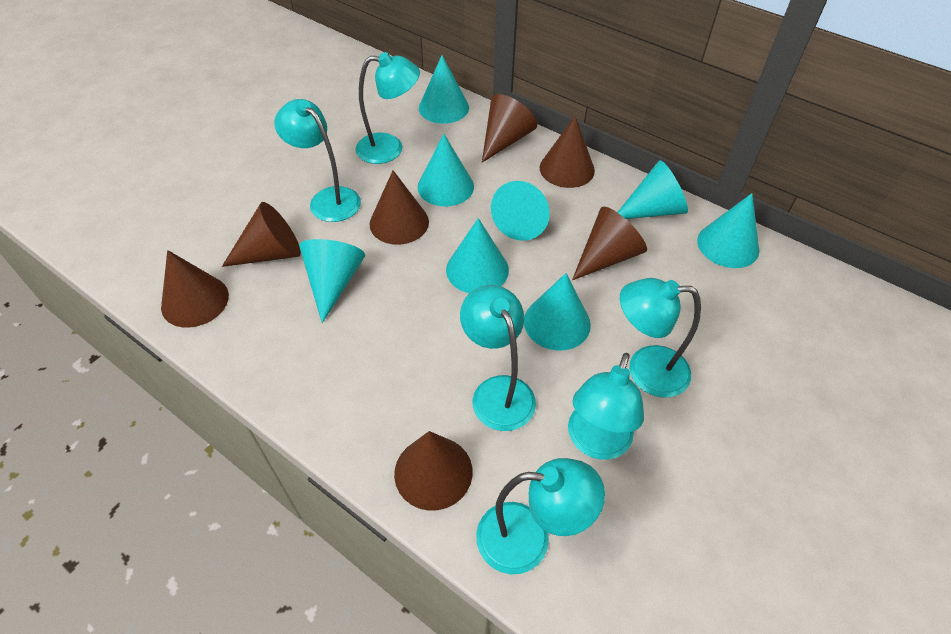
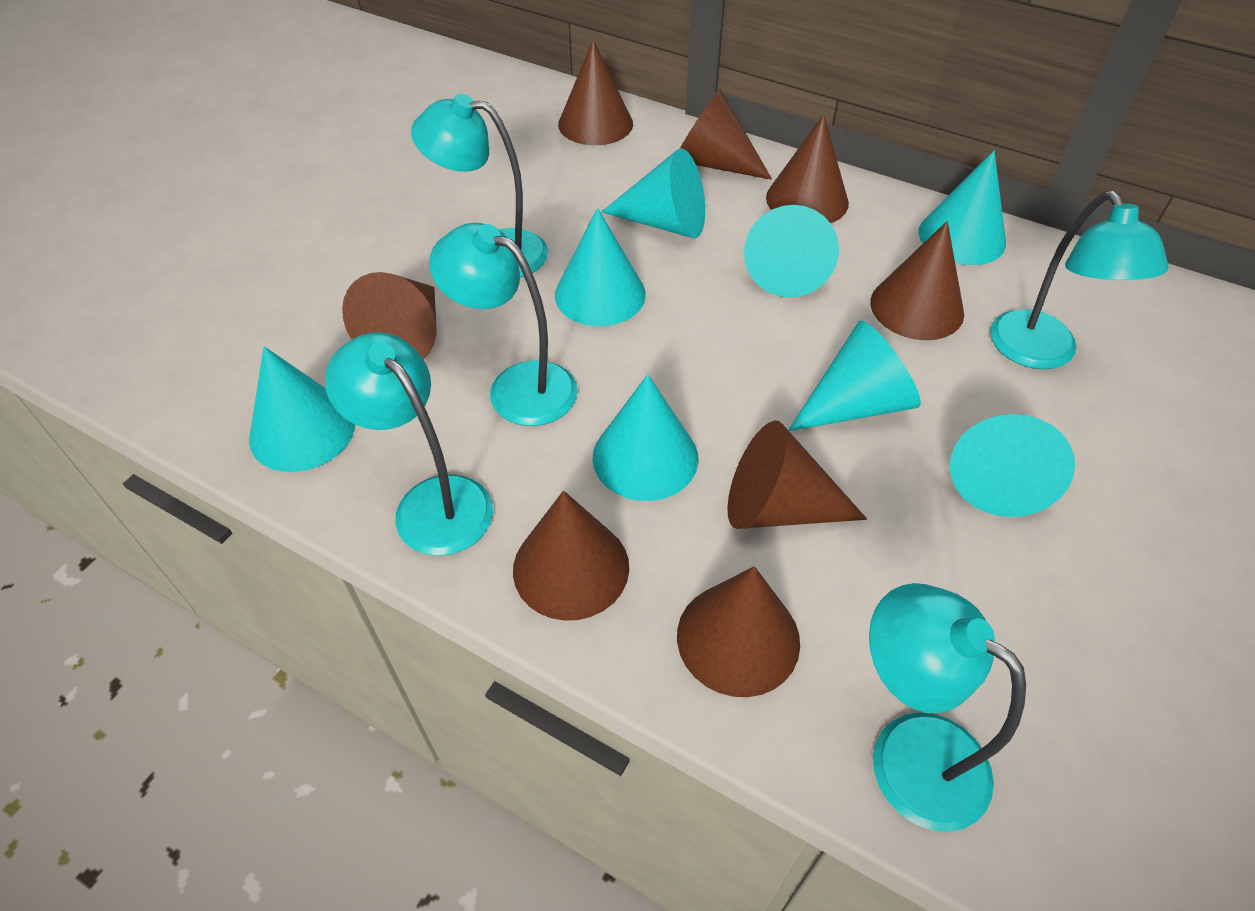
brown cone: 7 -> 8
turquoise lamp: 6 -> 5

